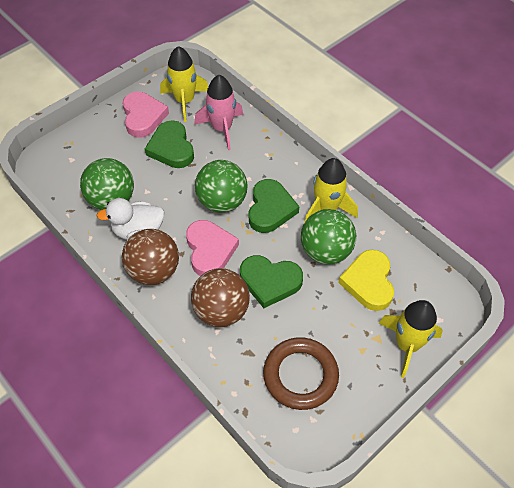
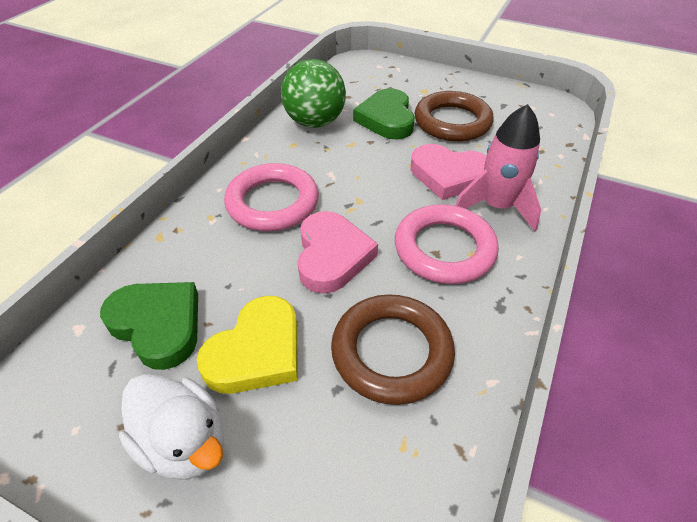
brown ball: 2 -> 0
brown ring: 1 -> 2
green ball: 3 -> 1
green heart: 3 -> 2
pink ring: 0 -> 2
yellow rocket: 3 -> 0

